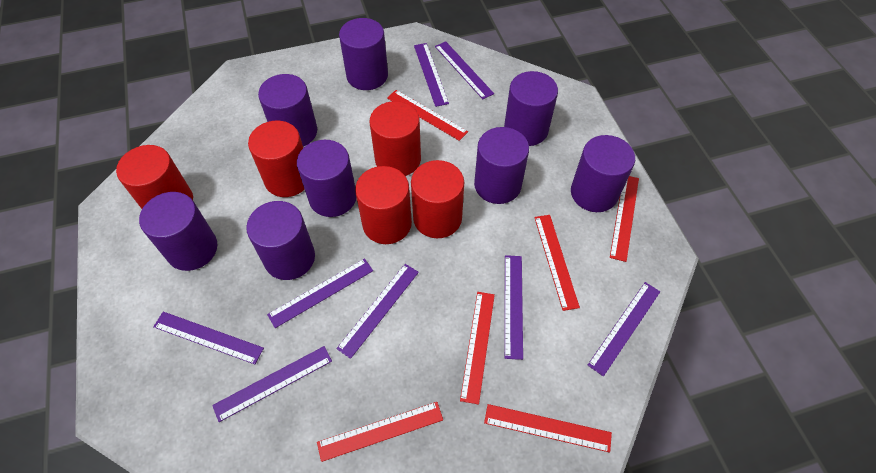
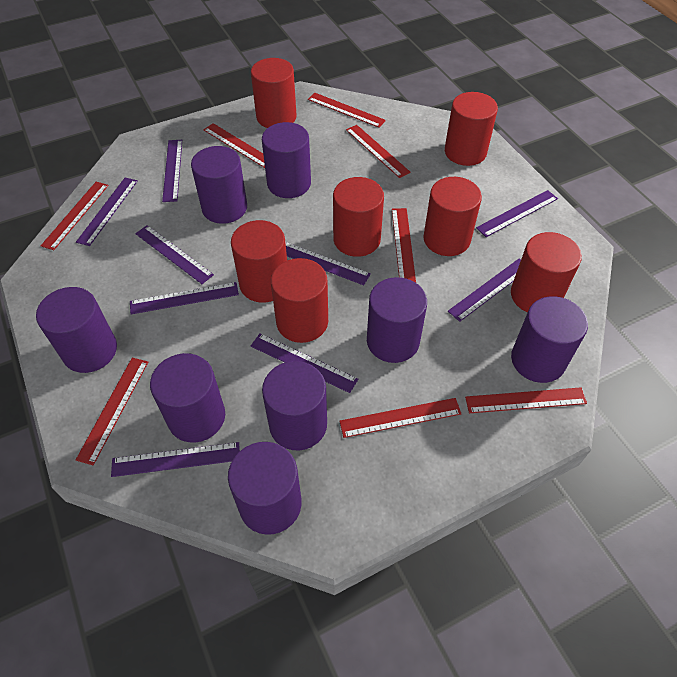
purple ruler: 8 -> 9
red cylinder: 5 -> 7
red ruler: 6 -> 8

